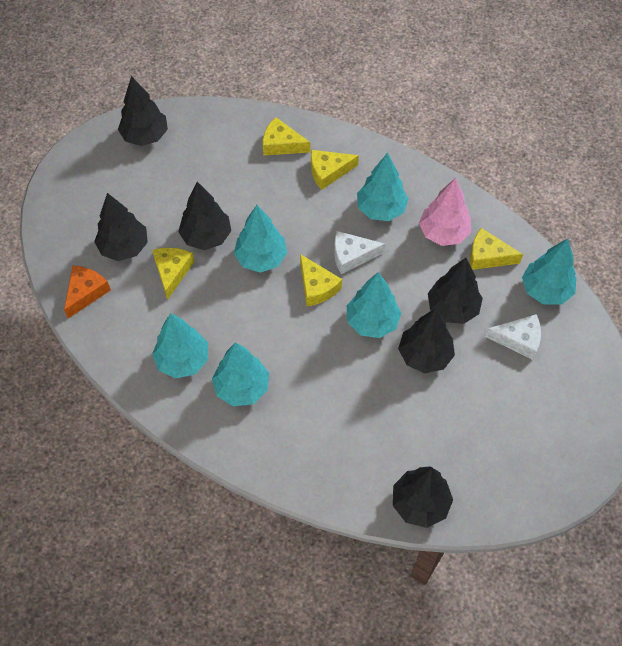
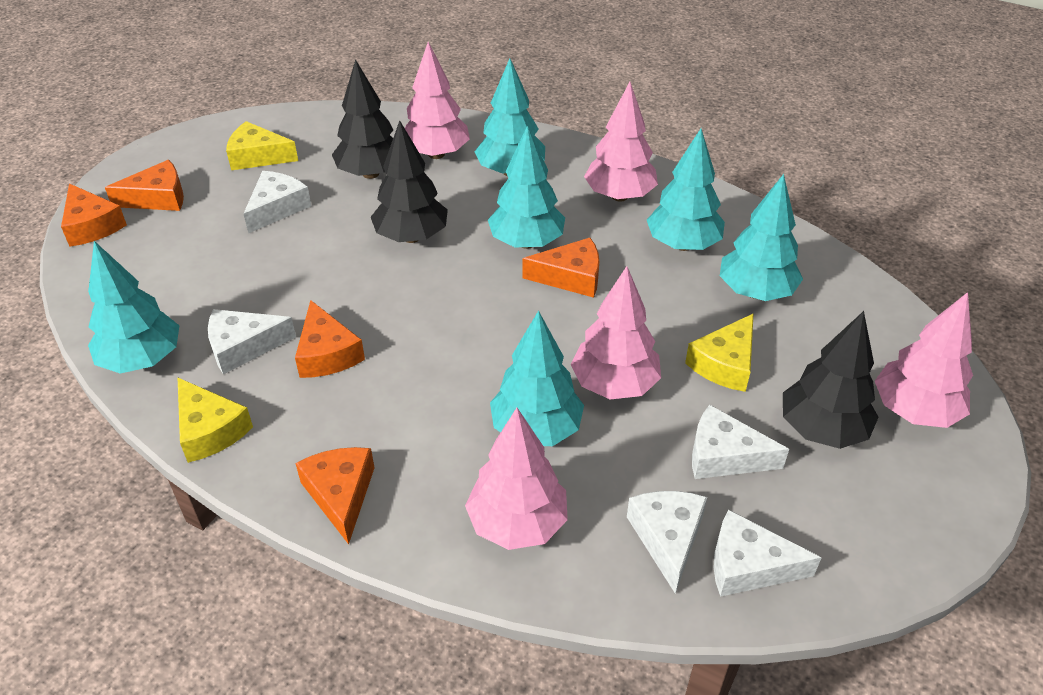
black tree: 6 -> 3
orange cheese: 1 -> 5
pink tree: 1 -> 5
white cheese: 2 -> 5
yellow cheese: 5 -> 3

